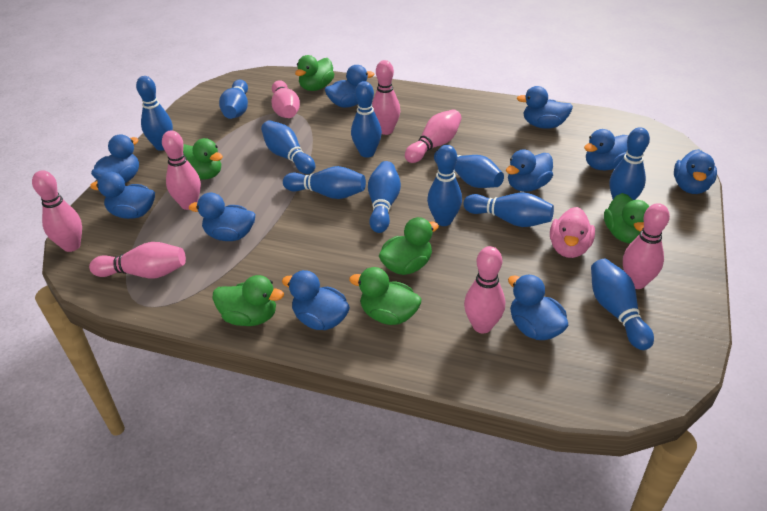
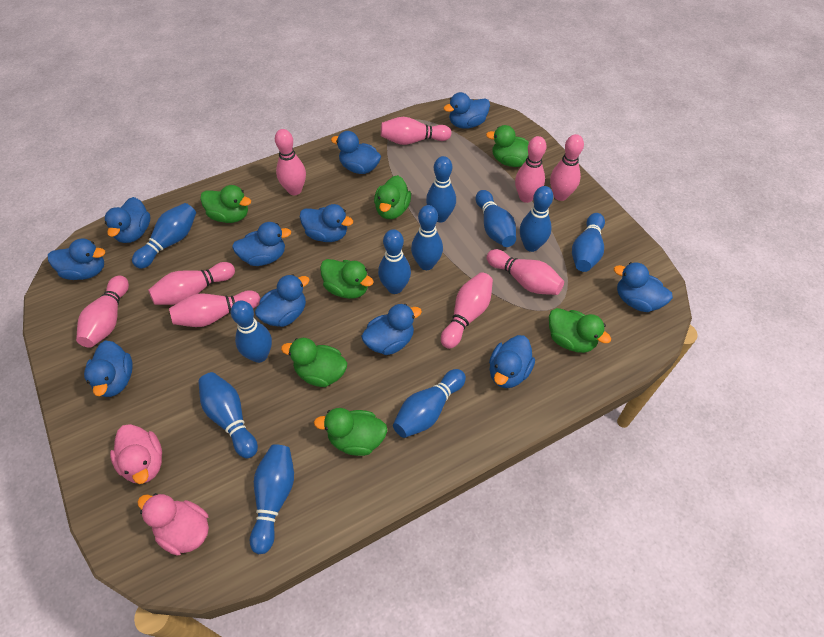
blue duck: 10 -> 11
green duck: 6 -> 7
pink bowling pin: 8 -> 9
pink duck: 1 -> 2

